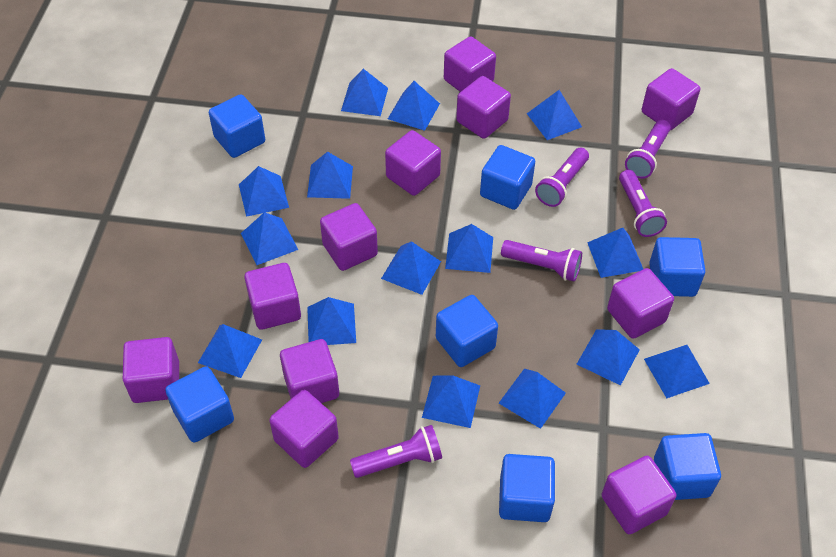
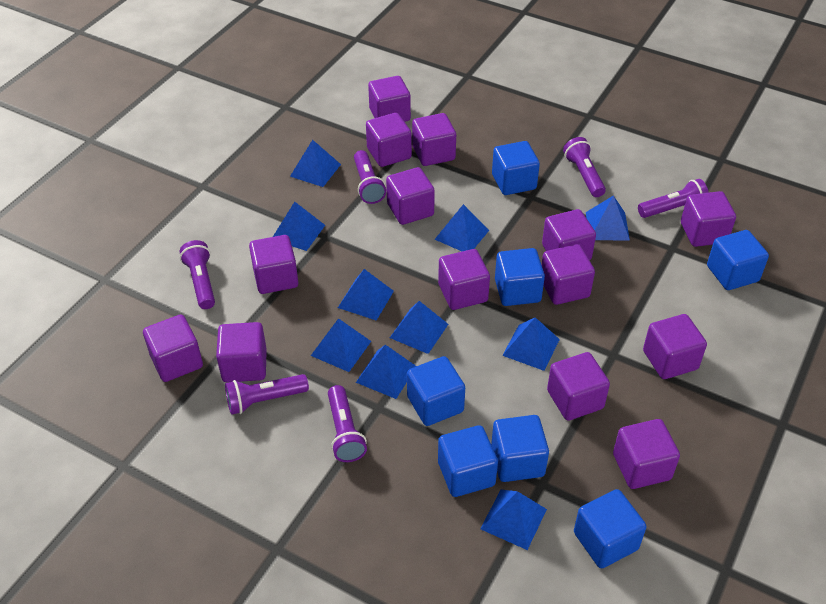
blue pyramid: 15 -> 10
purple cube: 11 -> 14
purple flashlight: 5 -> 6

